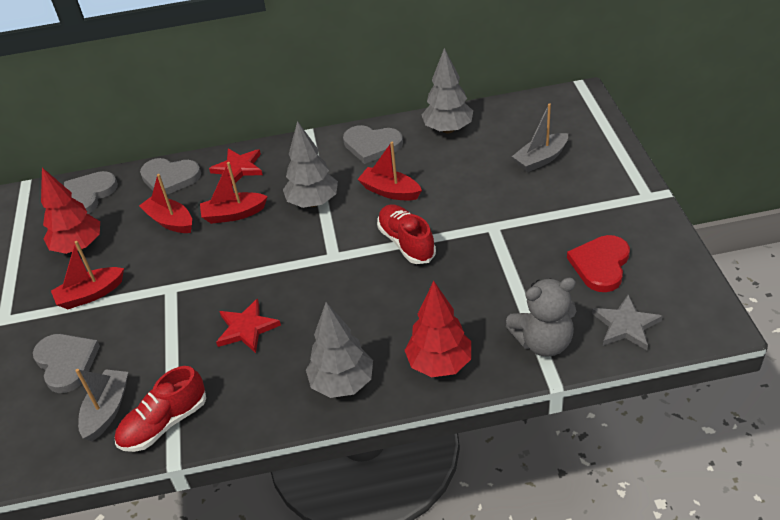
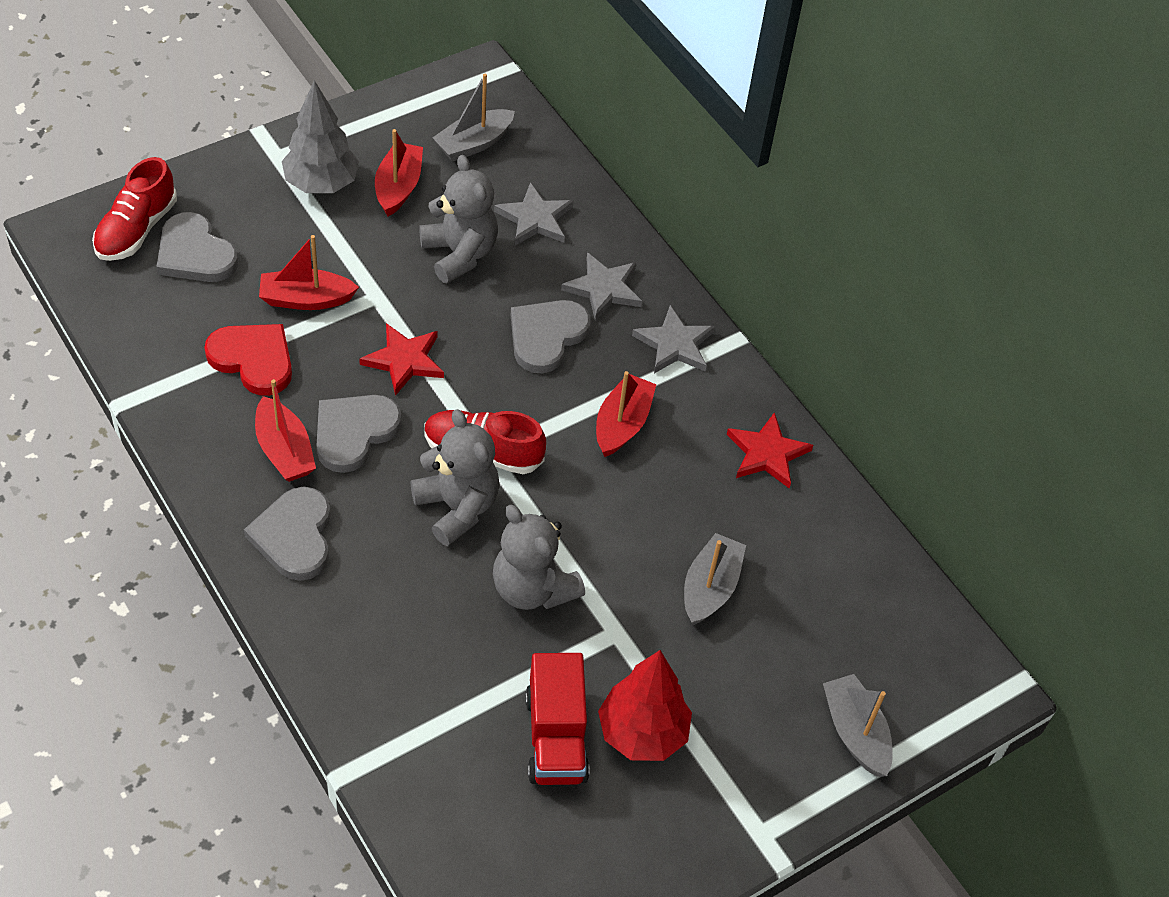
grey boat: 2 -> 3
grey star: 1 -> 3
grey teddy bear: 1 -> 3
grey tree: 3 -> 1
red tree: 2 -> 1
red truck: 0 -> 1

